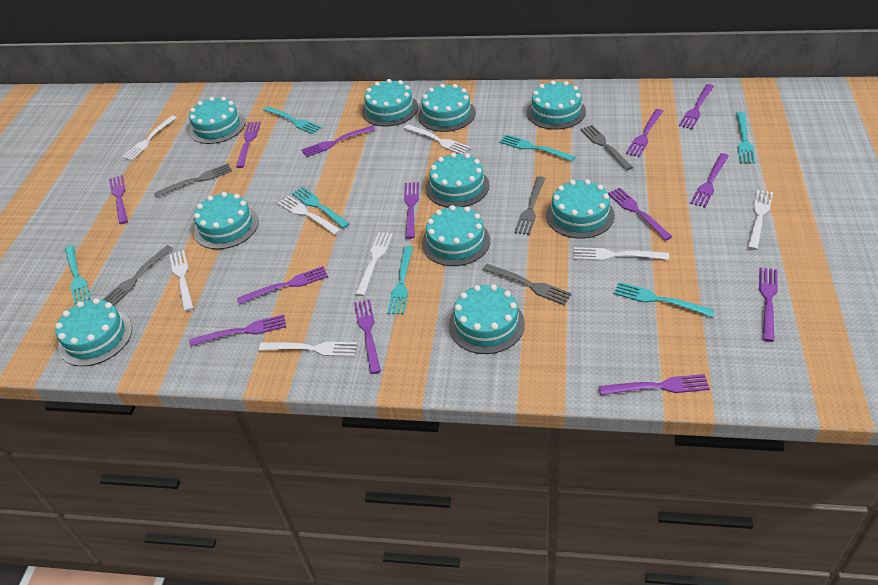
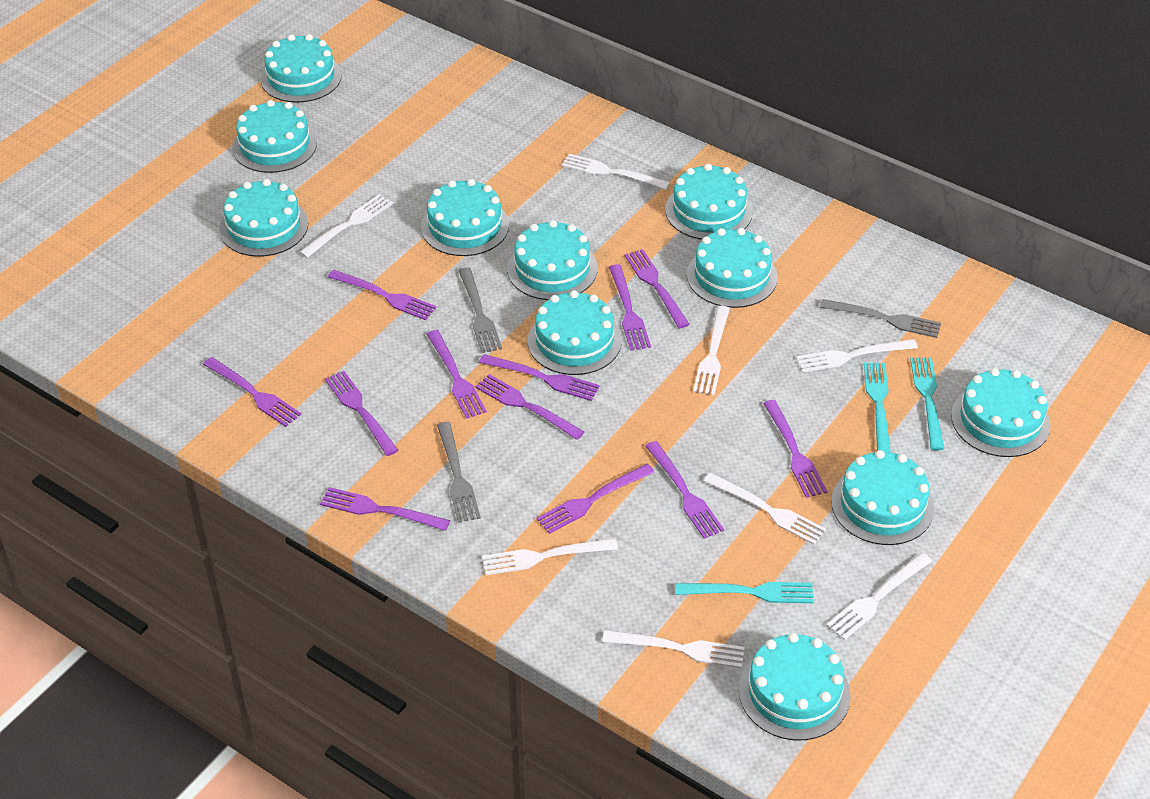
grey fork: 5 -> 3
purple fork: 13 -> 12
turquoise cake: 10 -> 11
turquoise fork: 7 -> 3

